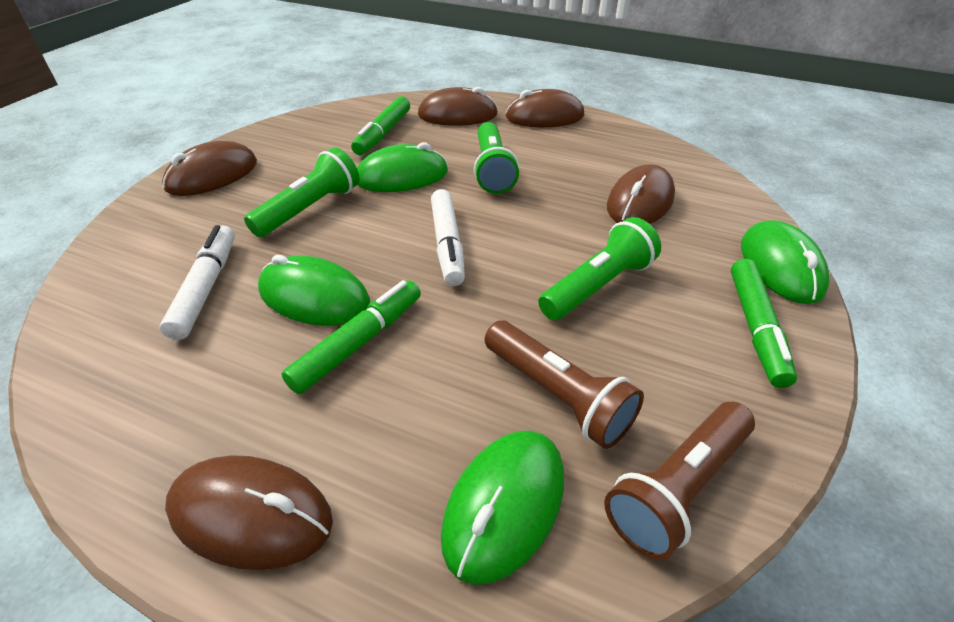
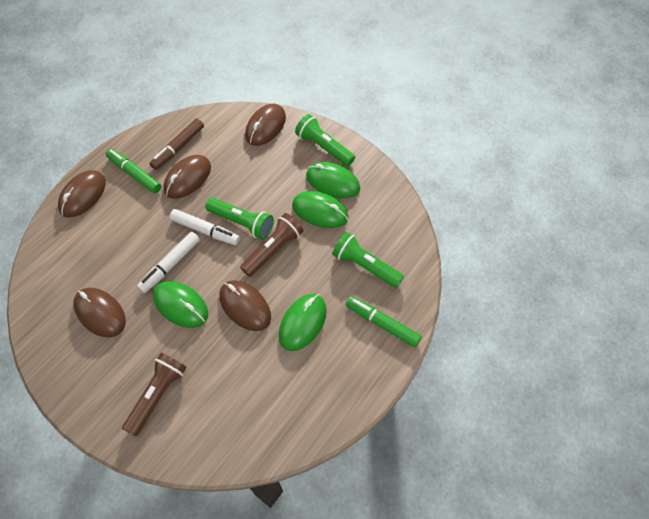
brown marker: 0 -> 1
green marker: 3 -> 2

